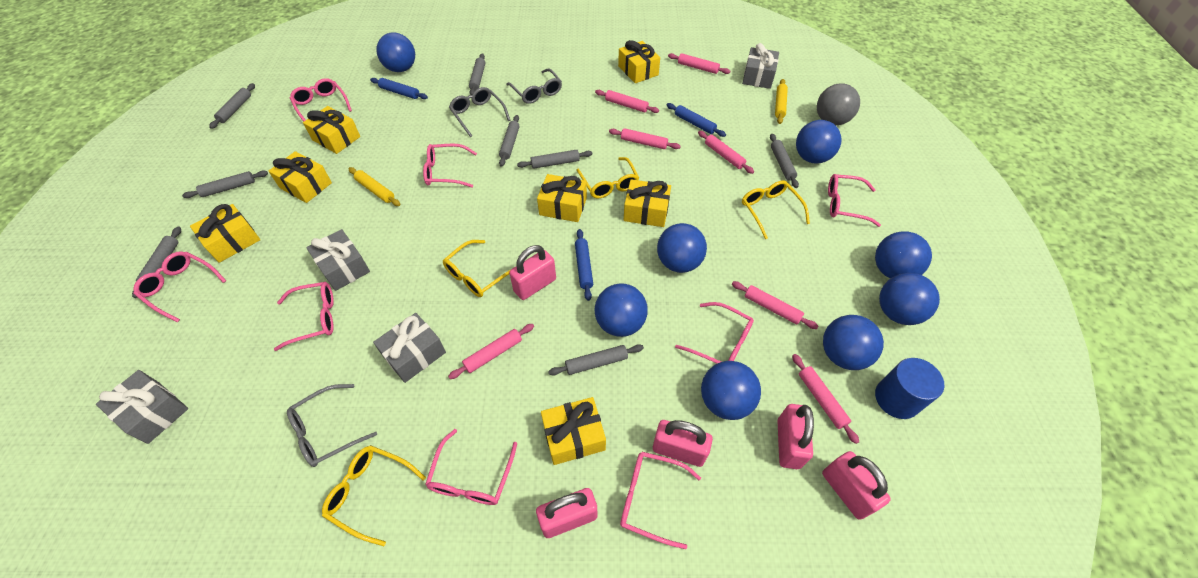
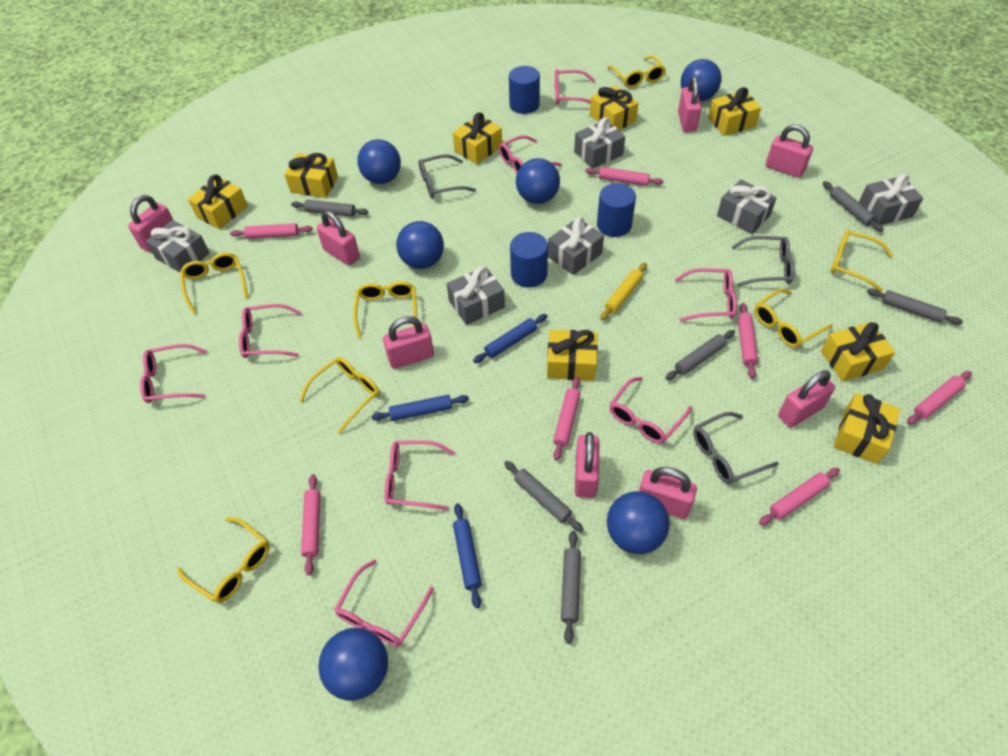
blue ball: 8 -> 6
blue cylinder: 1 -> 3
grey ball: 1 -> 0
grey gift: 4 -> 6
grey rolling pin: 8 -> 6
pink padlock: 5 -> 8
yellow gift: 7 -> 8
yellow glasses: 4 -> 7
yellow rolling pin: 2 -> 1

